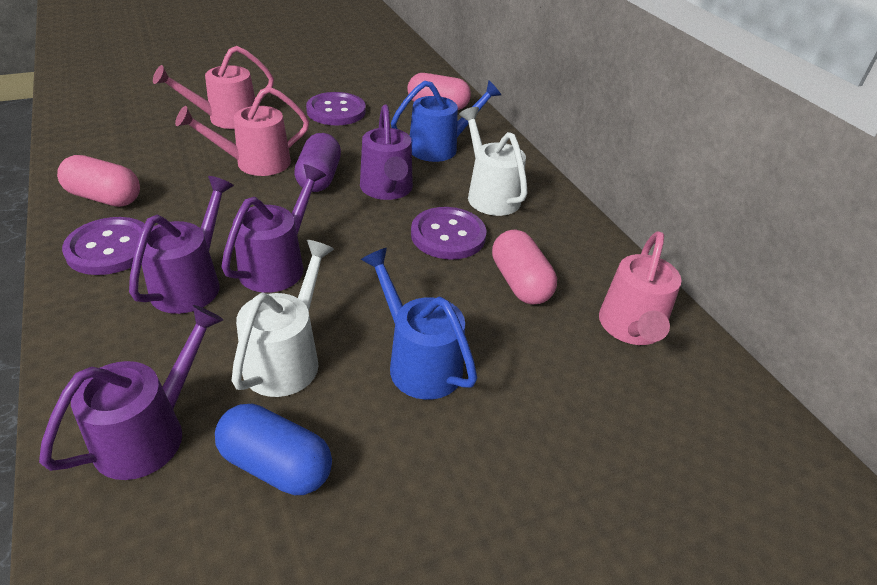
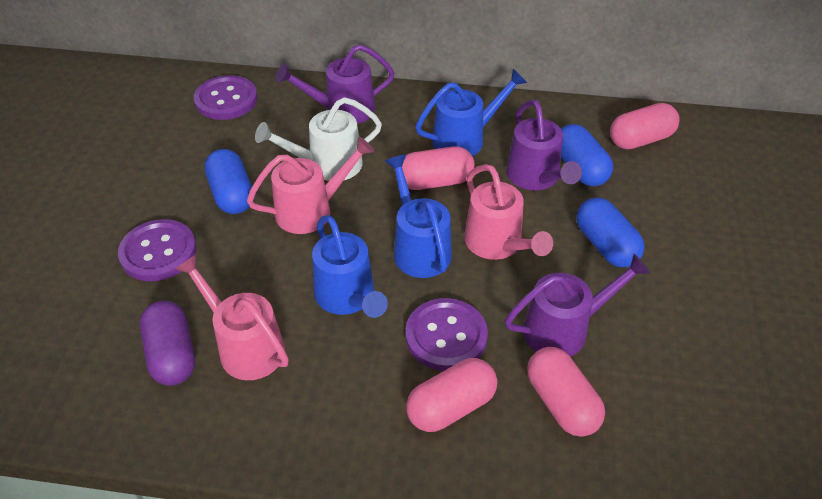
blue capsule: 1 -> 3
blue watering can: 2 -> 3
pink capsule: 3 -> 4
purple watering can: 4 -> 3
white watering can: 2 -> 1

